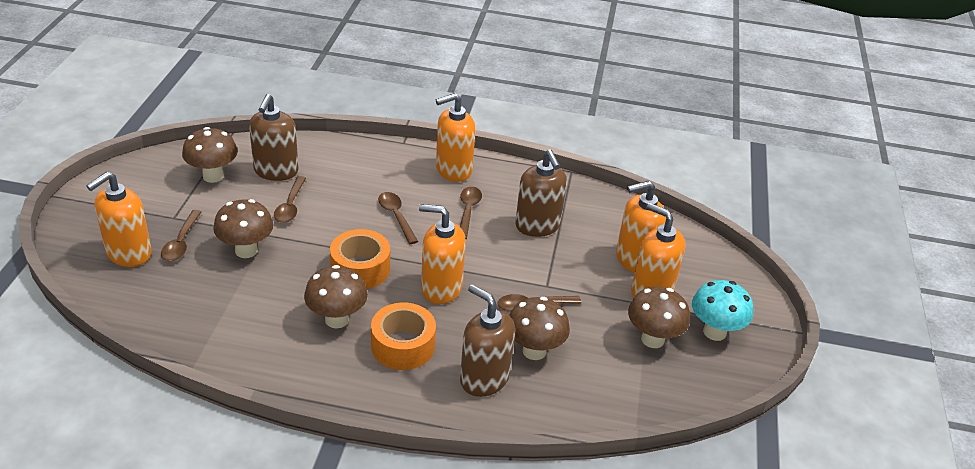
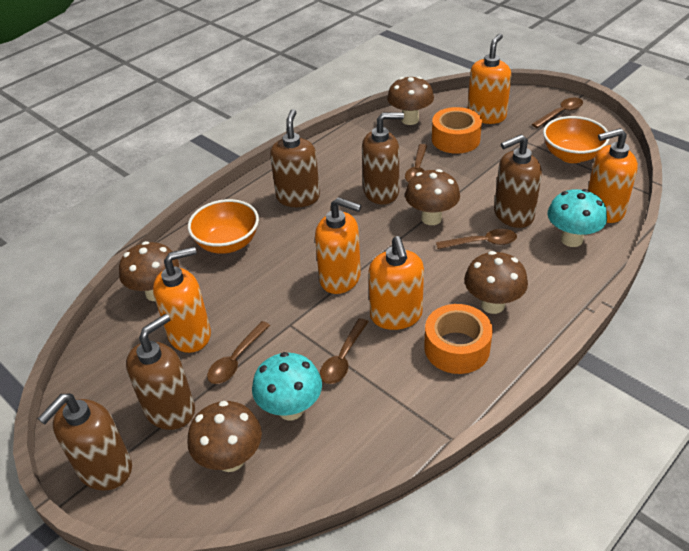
brown soap dispenser: 3 -> 5
orange bowl: 0 -> 2
turquoise mushroom: 1 -> 2

